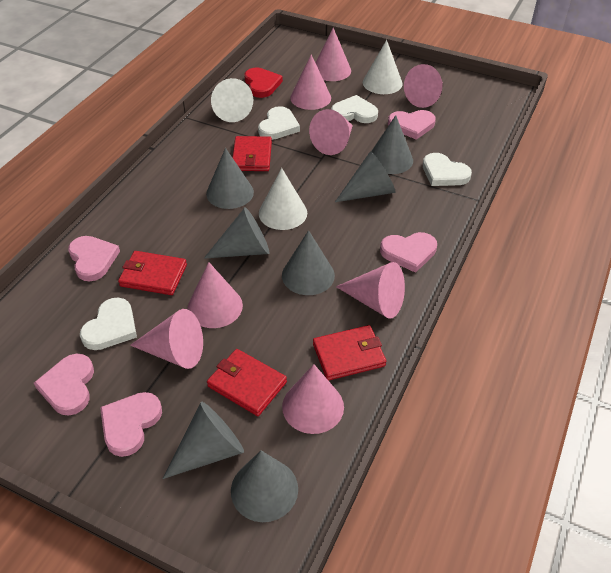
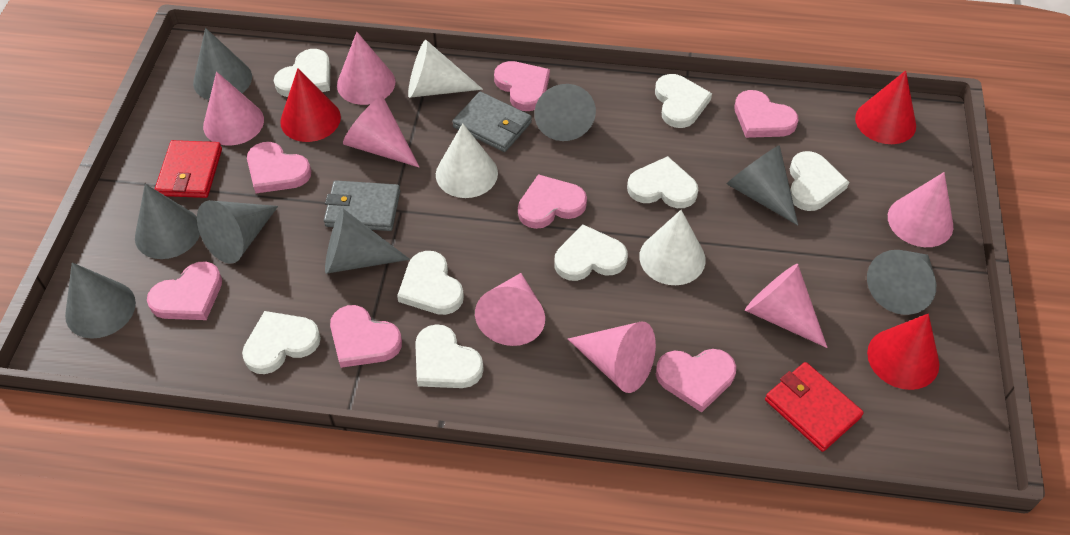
grey cone: 7 -> 8
grey wallet: 0 -> 2
pink cone: 8 -> 7
pink heart: 5 -> 7
red cone: 0 -> 3
red heart: 1 -> 0
red wallet: 4 -> 2
white heart: 4 -> 8

